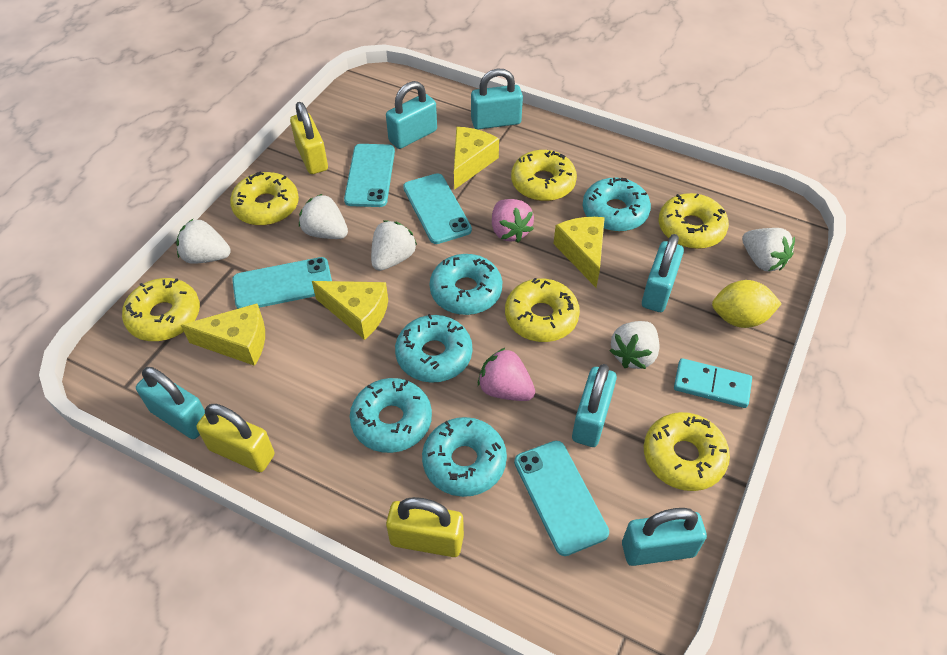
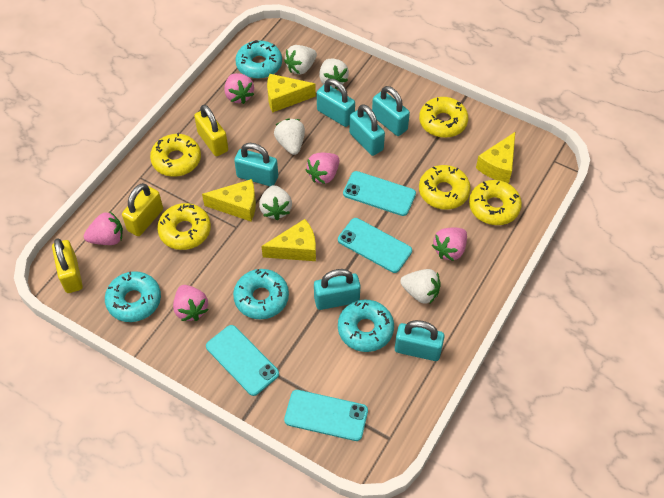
pink strawberry: 2 -> 5
turquoise domino: 1 -> 0
turquoise donut: 5 -> 4
yellow donut: 6 -> 5
yellow lemon: 1 -> 0

